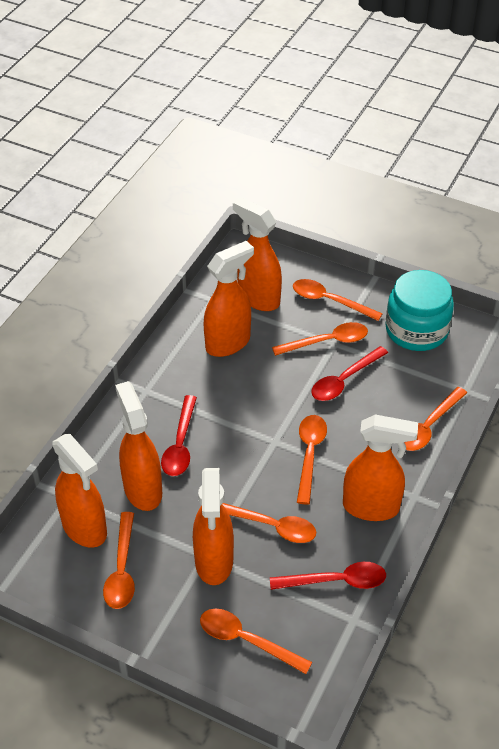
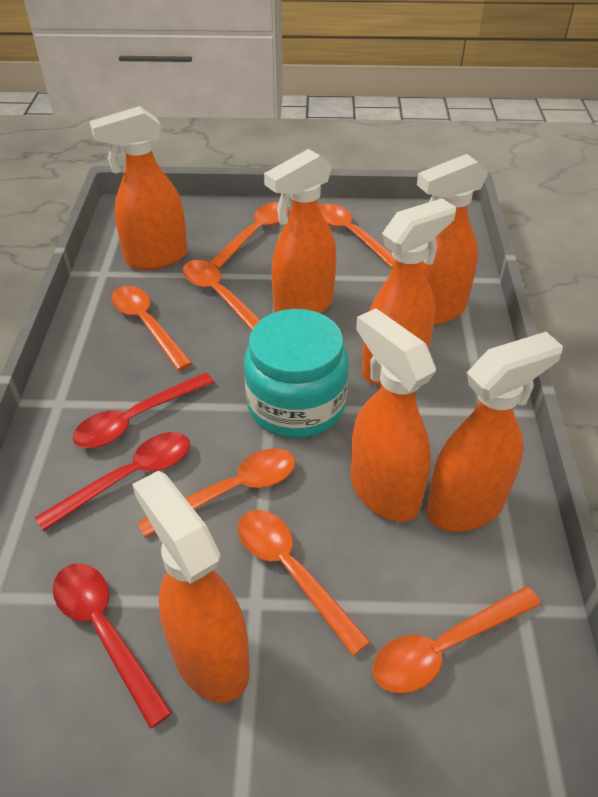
orange spray bottle: 6 -> 7

